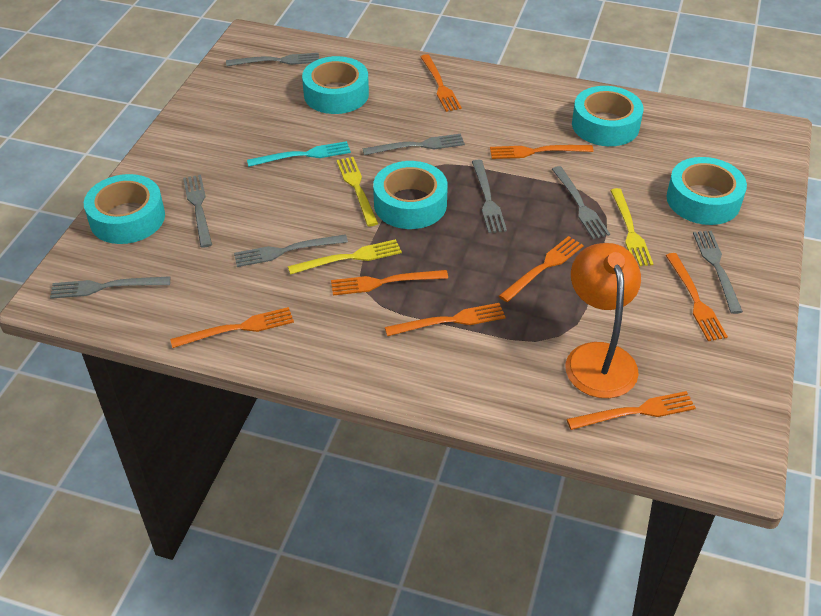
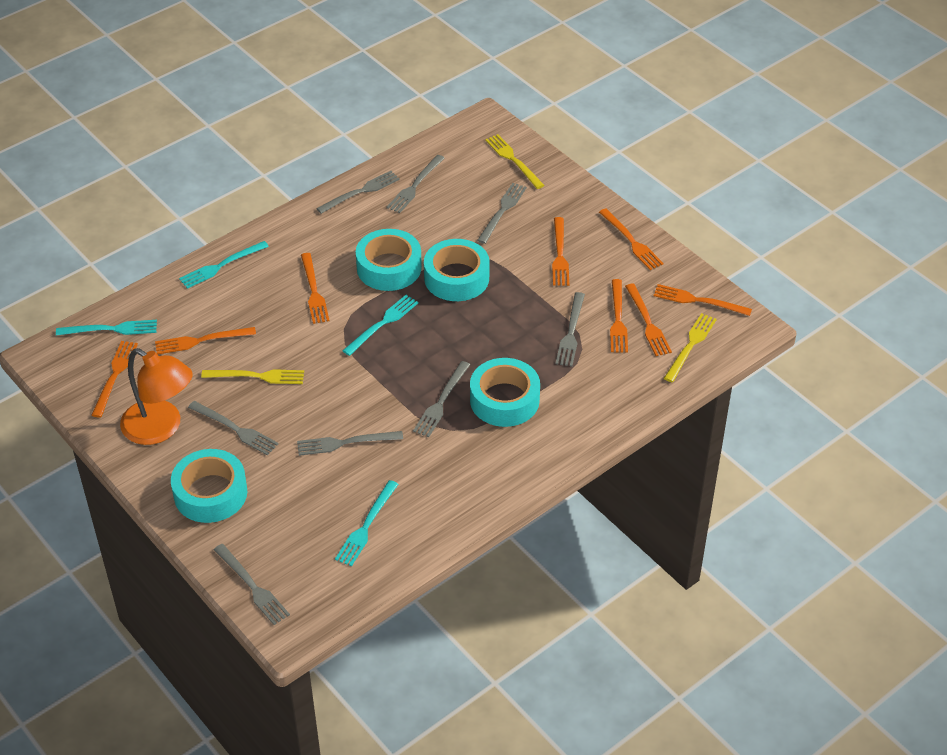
turquoise fork: 1 -> 4
turquoise tape: 5 -> 4

